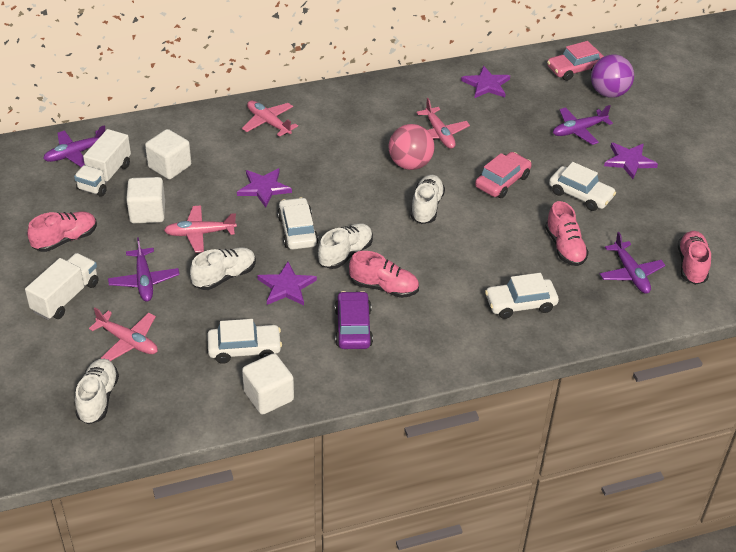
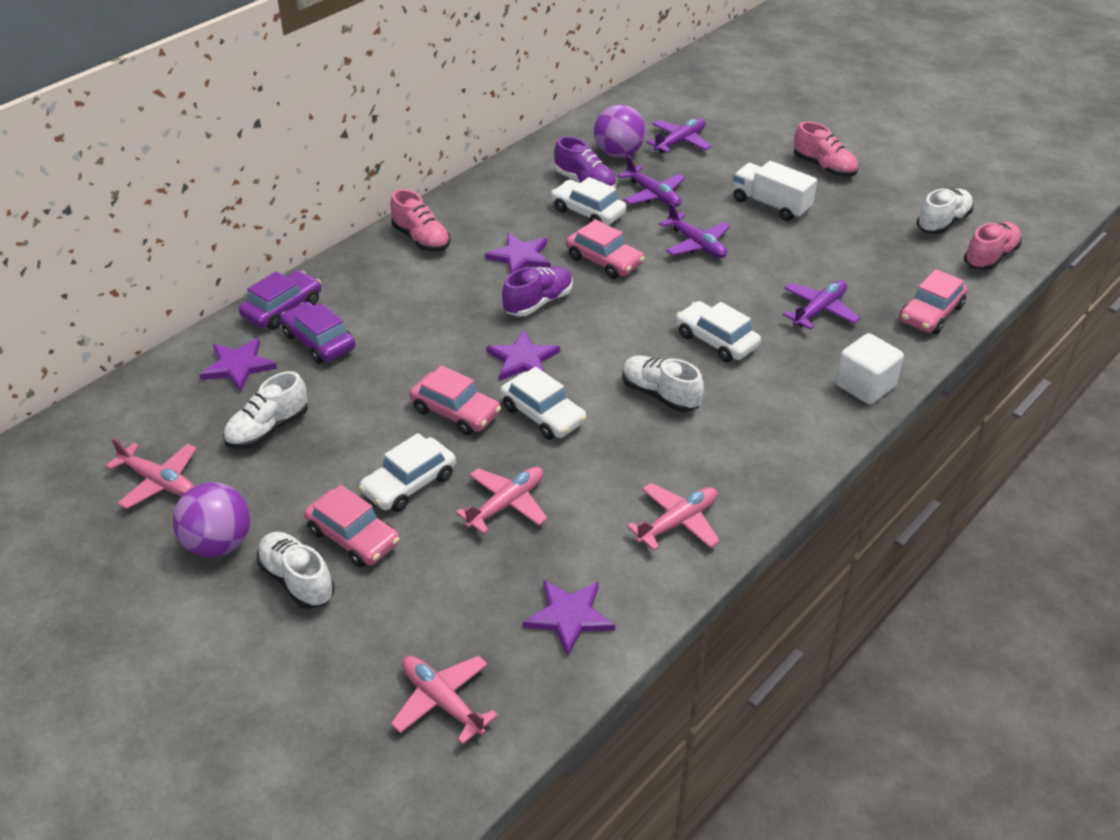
pink ball: 1 -> 0
pink car: 2 -> 4
pink shoe: 4 -> 3
purple ball: 1 -> 2
purple car: 1 -> 2
purple shoe: 0 -> 2
white cube: 3 -> 1
white truck: 2 -> 1

